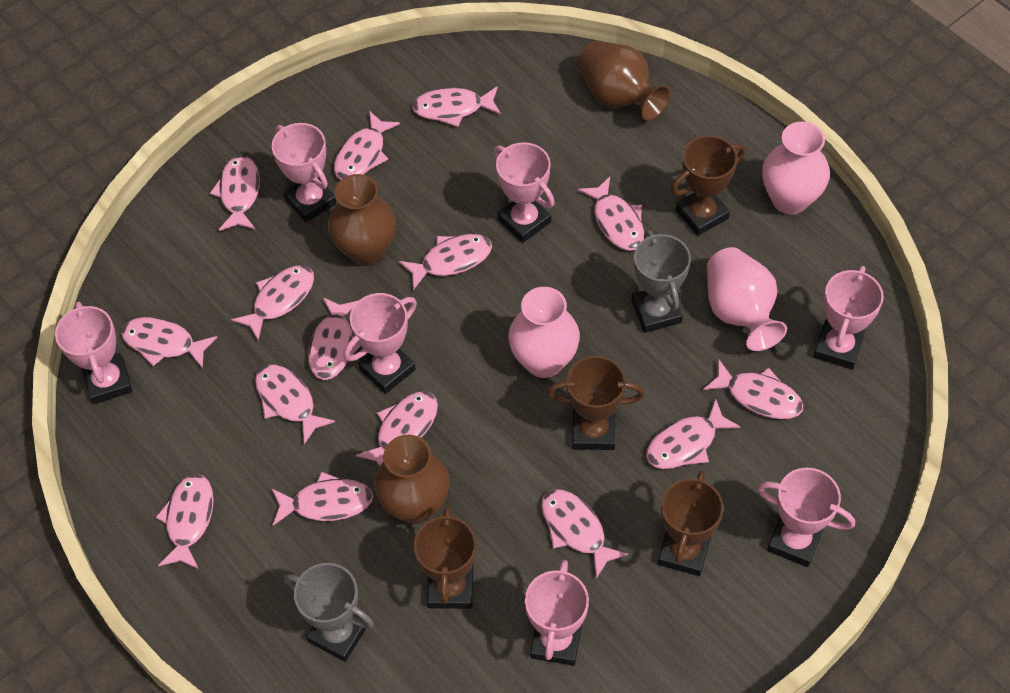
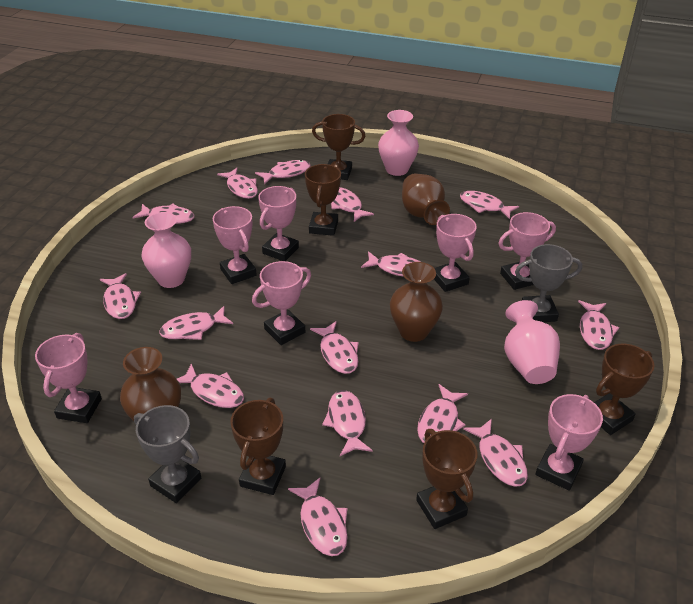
brown trophy: 4 -> 5

